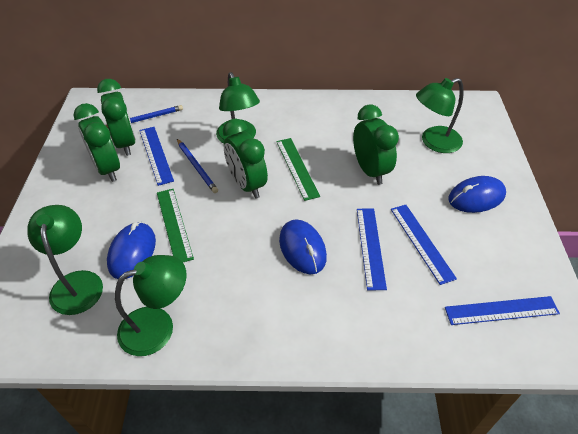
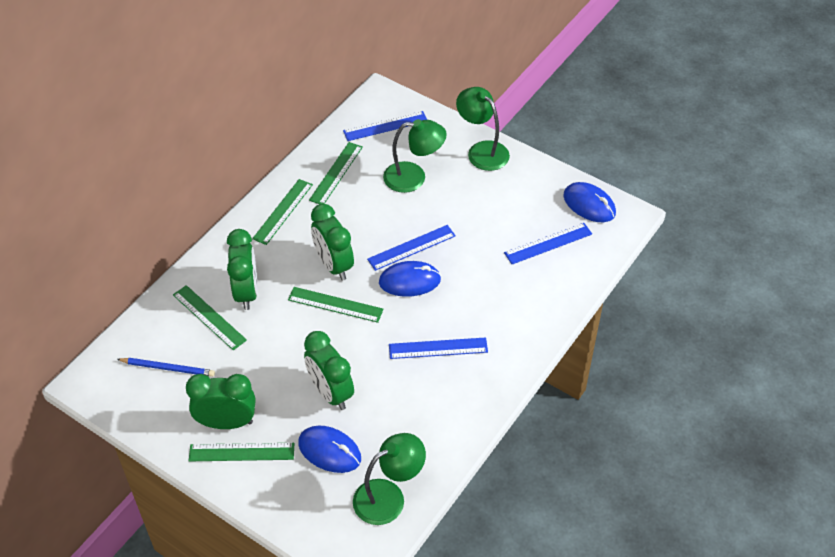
blue pencil: 2 -> 1
green lamp: 4 -> 3
green ruler: 2 -> 5

